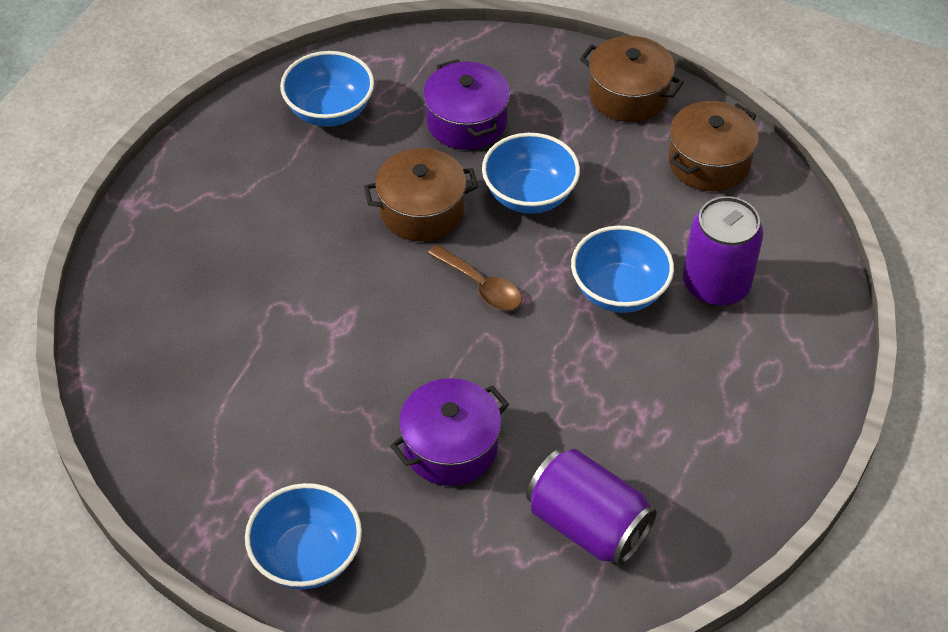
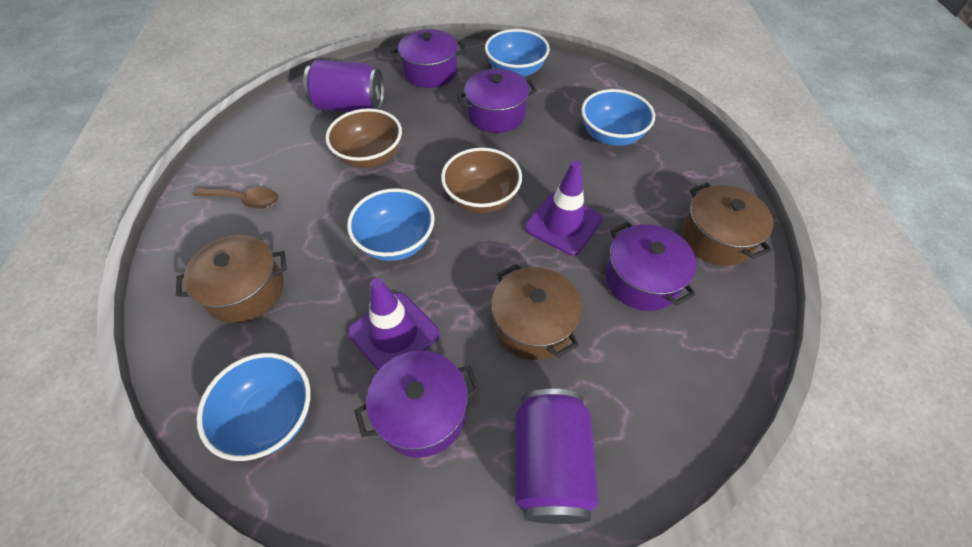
brown bowl: 0 -> 2
purple pot: 2 -> 4
purple traffic cone: 0 -> 2

